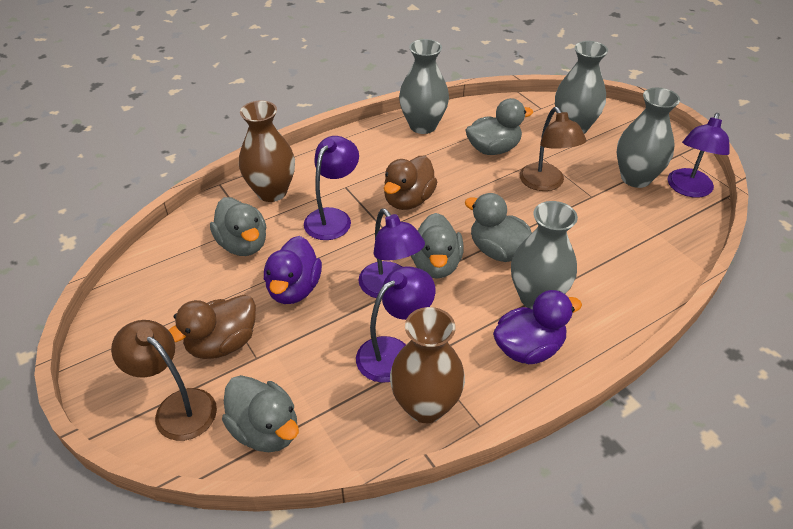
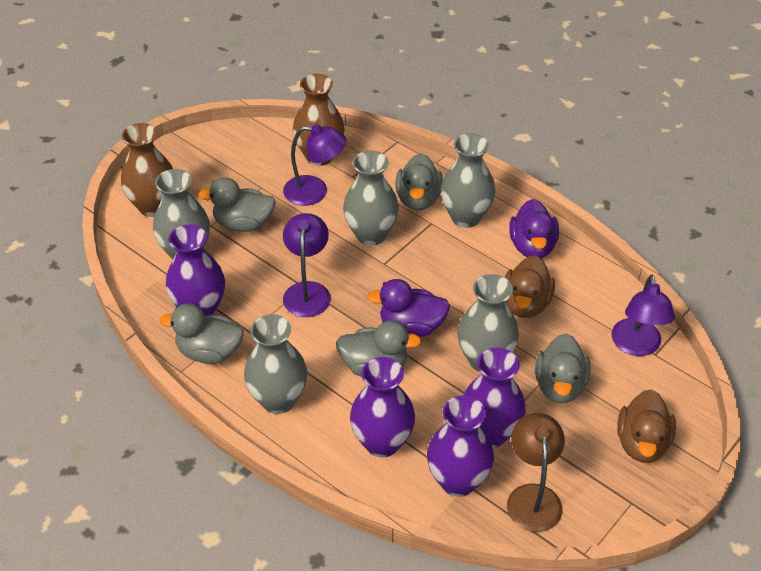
brown lamp: 2 -> 1
grey vase: 4 -> 5
purple lamp: 4 -> 3
purple vase: 0 -> 4

